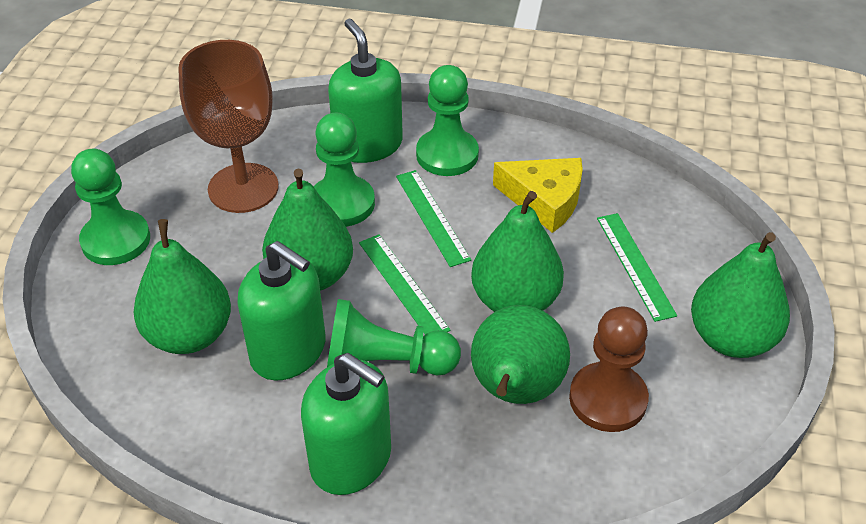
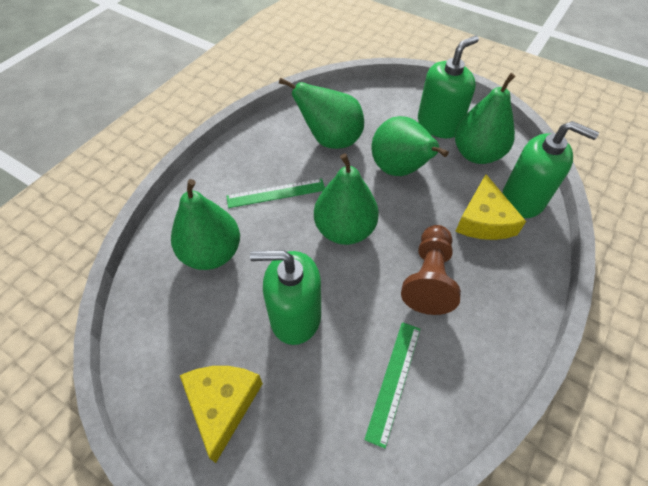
brown goblet: 1 -> 0
green pawn: 4 -> 0
green ruler: 3 -> 2
yellow cheese: 1 -> 2

